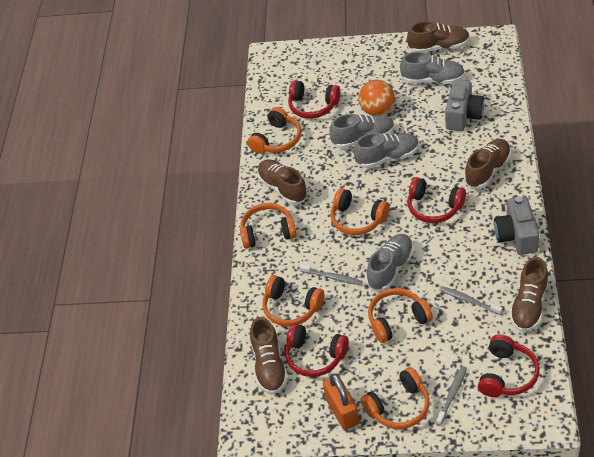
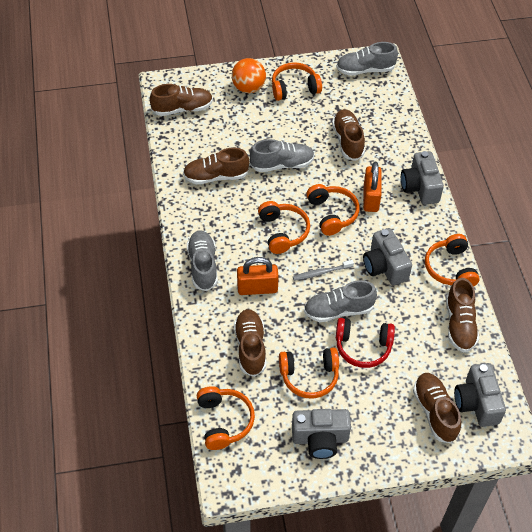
brown shoe: 5 -> 6
grey camera: 2 -> 4
grey toothbrush: 3 -> 1
orange padlock: 1 -> 2
red headphones: 4 -> 1

